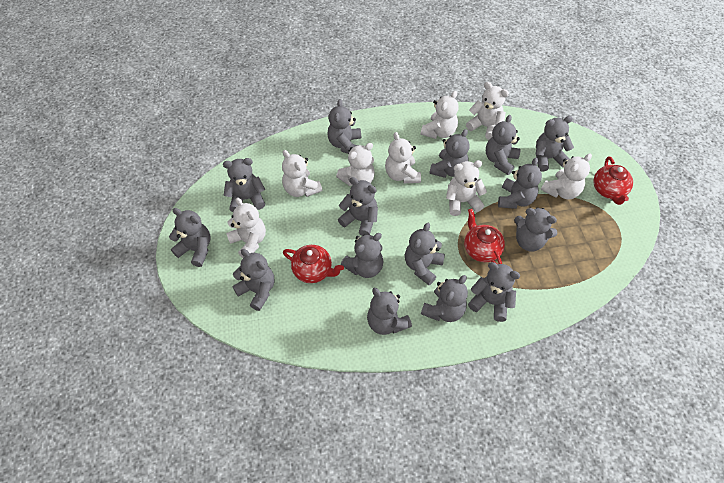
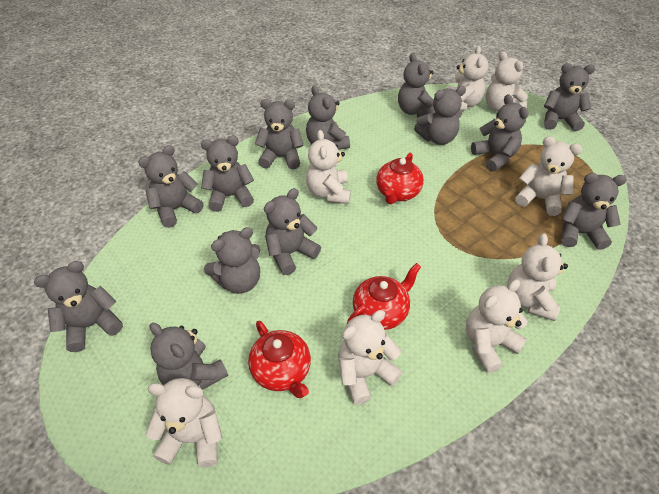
grey teddy bear: 15 -> 13

